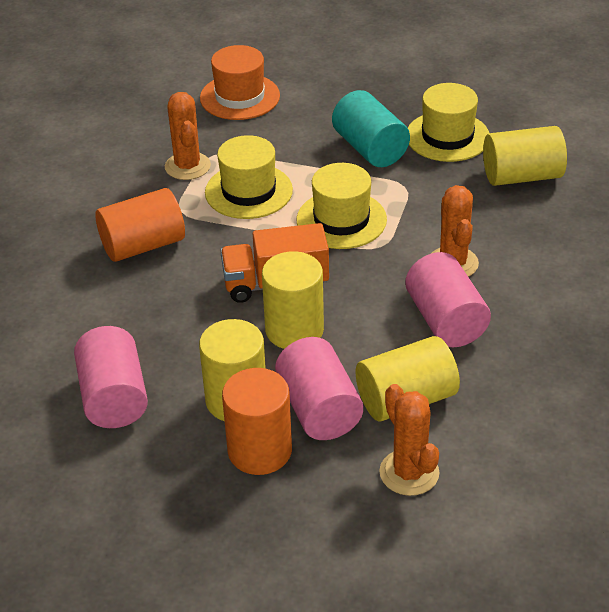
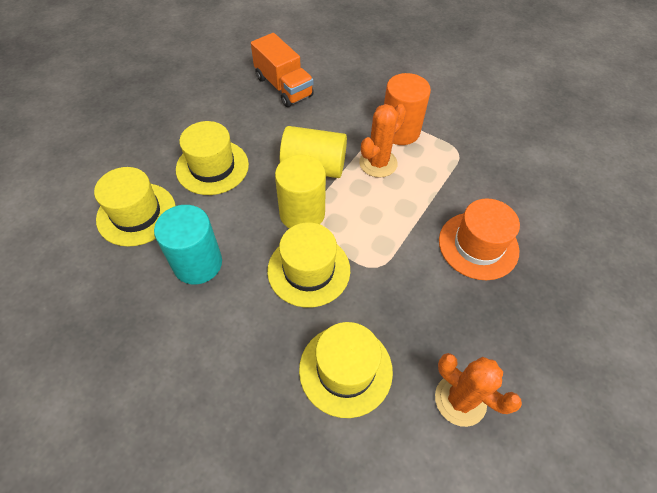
orange cactus: 3 -> 2
orange cylinder: 2 -> 1
pink cylinder: 3 -> 0
yellow cylinder: 4 -> 2
yellow hat: 3 -> 4

